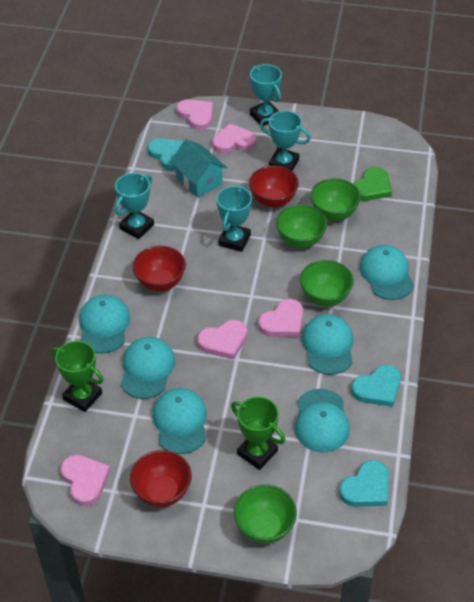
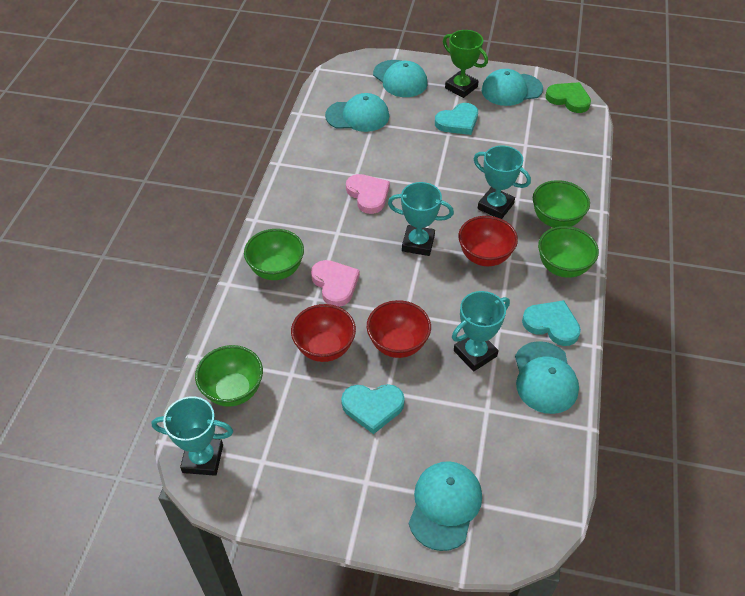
green trophy: 2 -> 1
pink heart: 5 -> 2
turquoise cap: 6 -> 5
turquoise house: 1 -> 0

